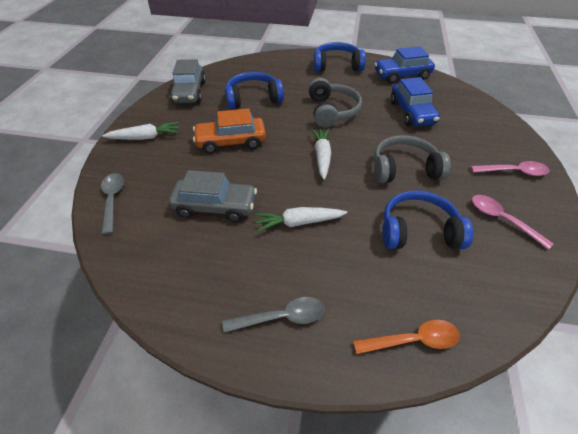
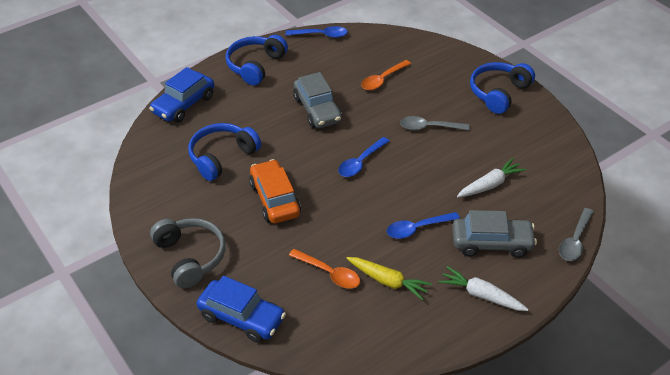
blue spoon: 0 -> 3
grey headphones: 2 -> 1
orange spoon: 1 -> 2
pink spoon: 2 -> 0
white carrot: 3 -> 2
yellow carrot: 0 -> 1

